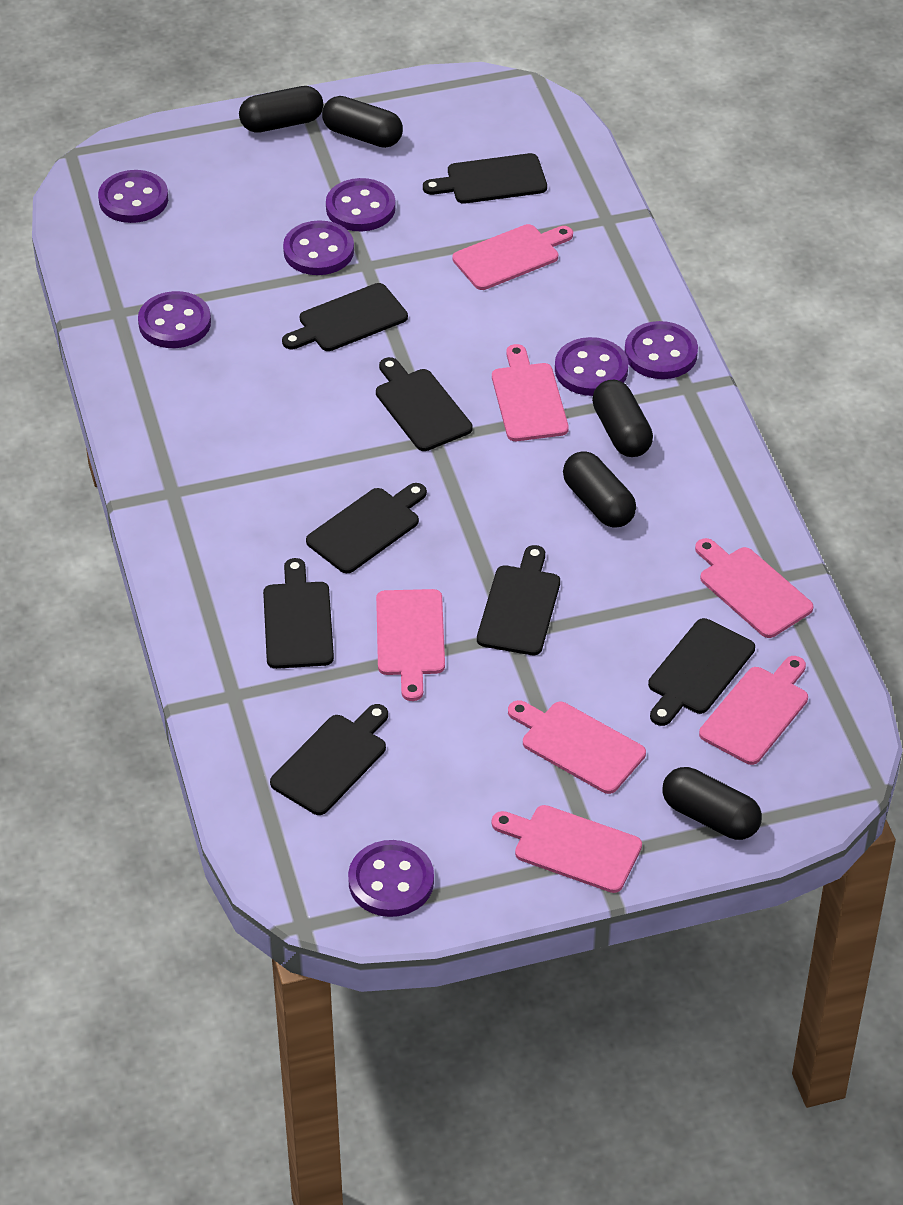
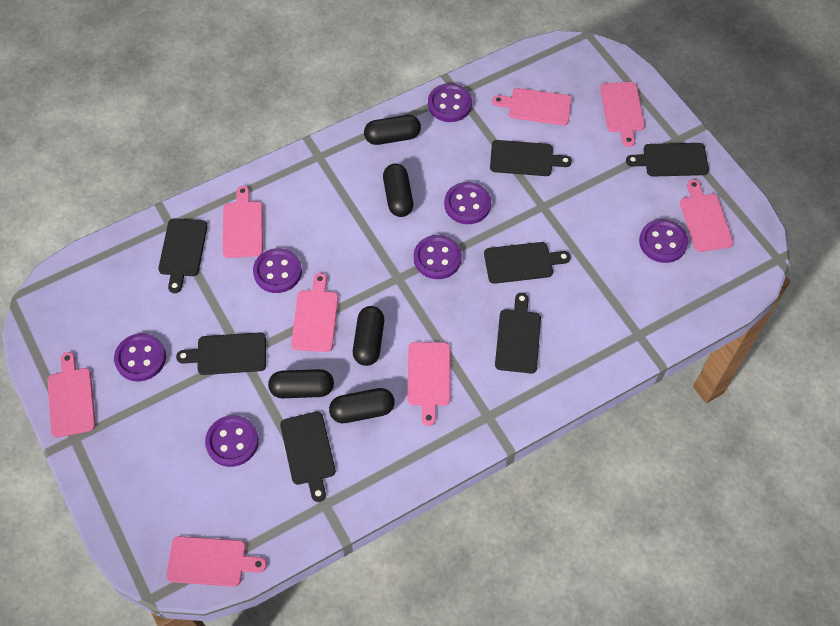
black cutting board: 8 -> 7
pink cutting board: 7 -> 8

